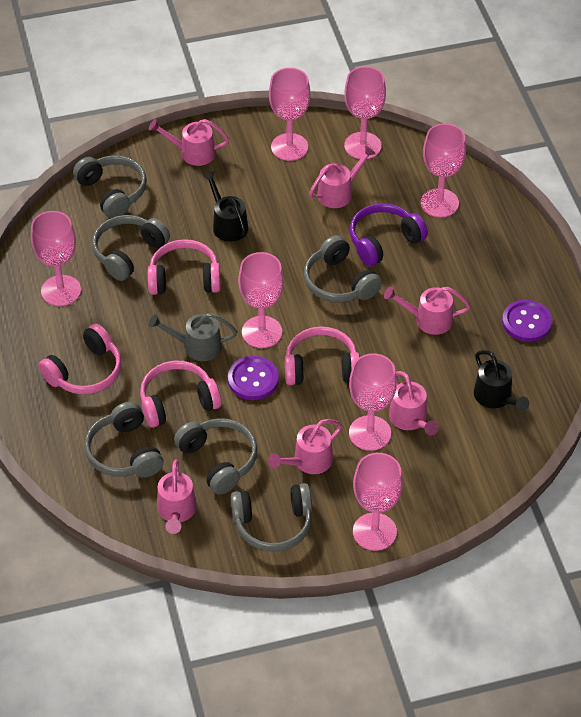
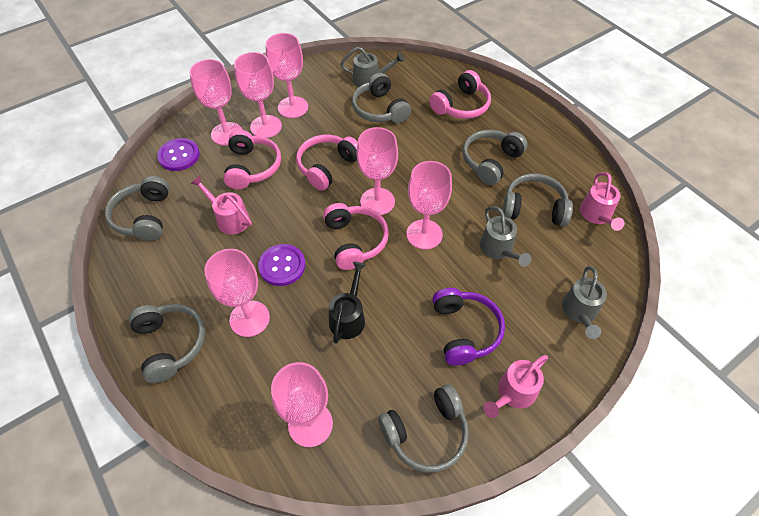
black watering can: 2 -> 1
grey watering can: 1 -> 3
pink watering can: 6 -> 3

